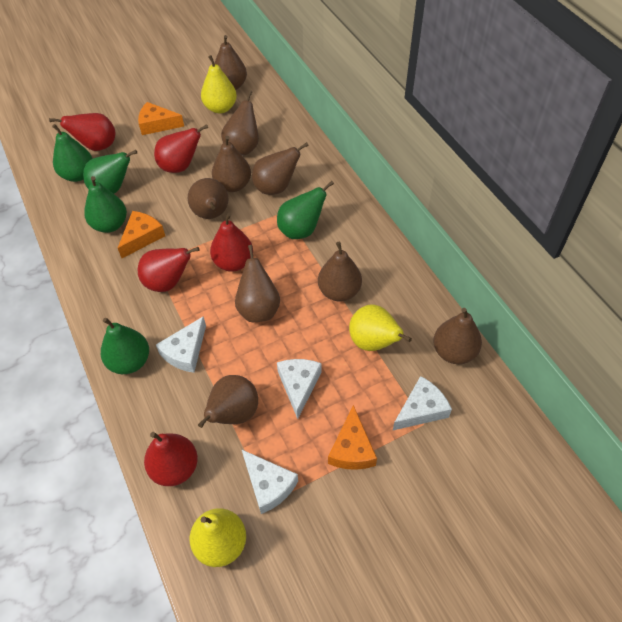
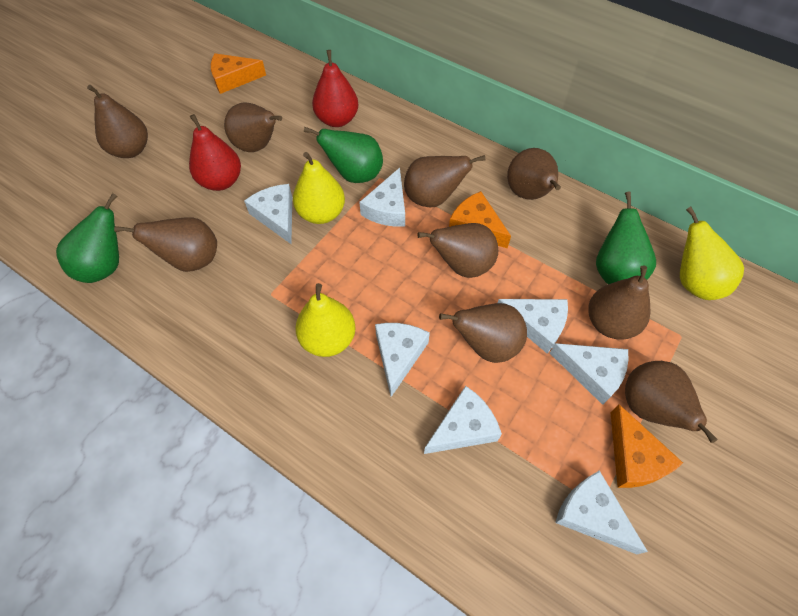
green pear: 5 -> 3
red pear: 5 -> 2
white cheese: 4 -> 7

